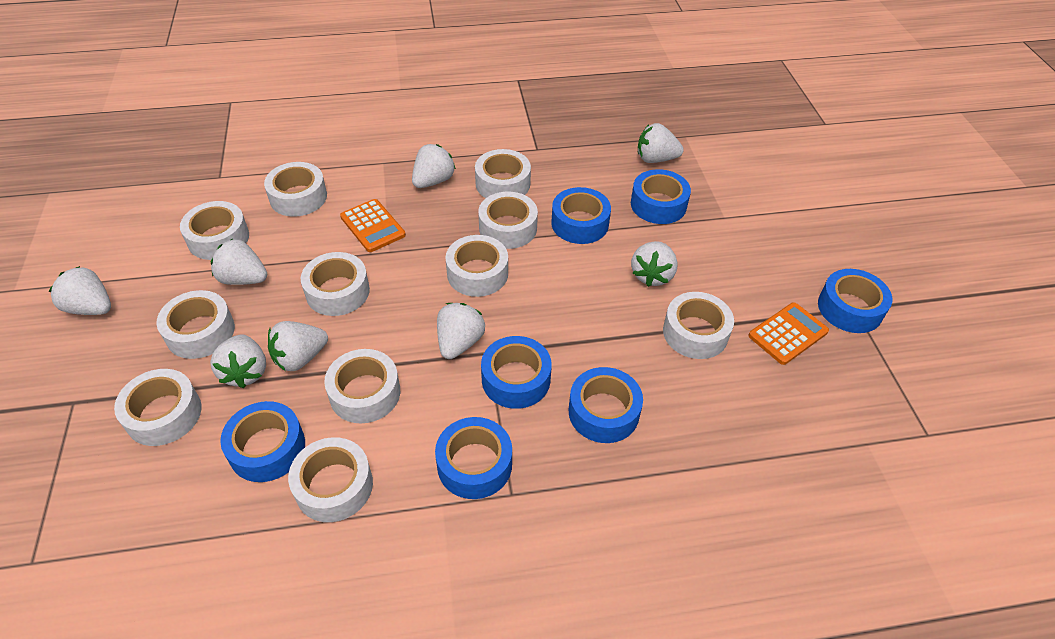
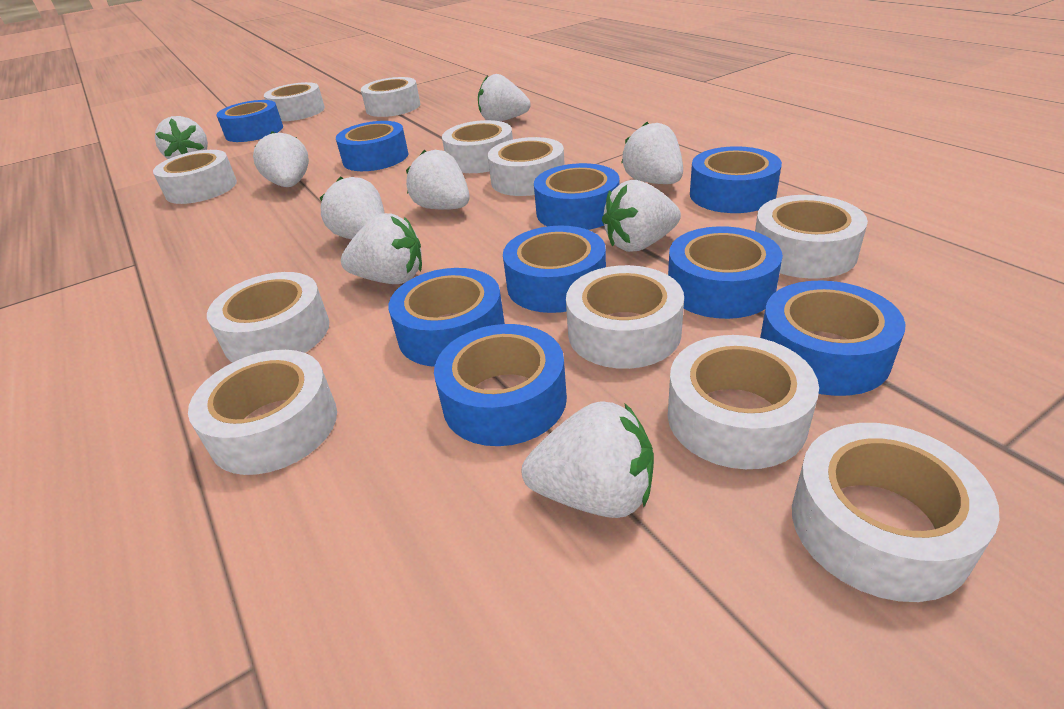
blue tape: 7 -> 9
orange calculator: 2 -> 0
white strawberry: 8 -> 9

